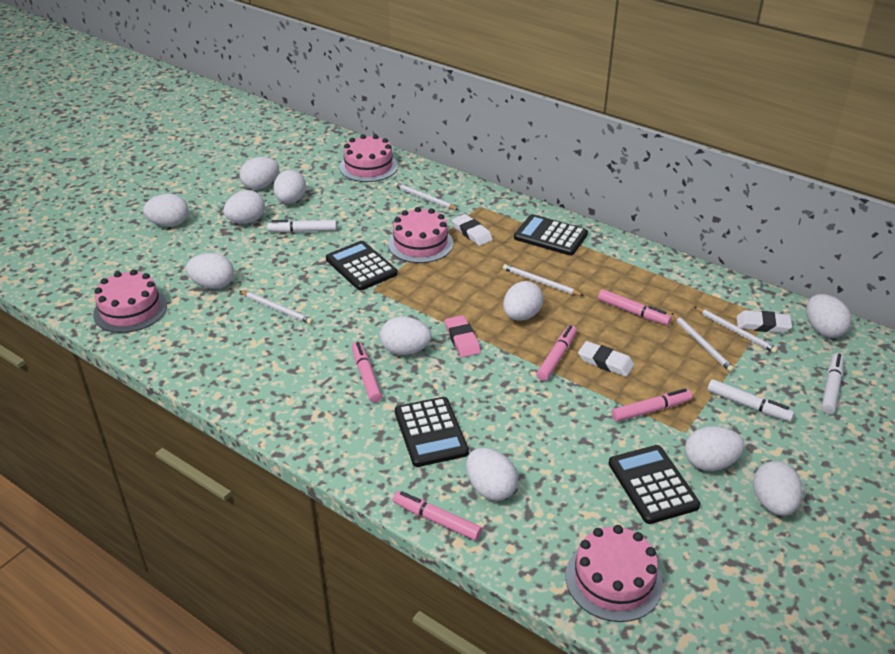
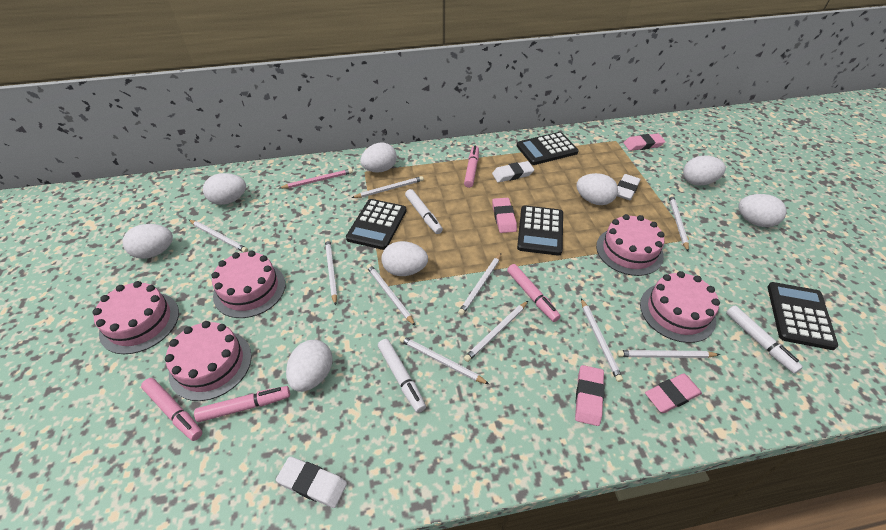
pink cake: 4 -> 5
pink eraser: 1 -> 4
pink marker: 5 -> 4
pink pencil: 0 -> 1
white egg: 11 -> 8
white pencil: 5 -> 10

